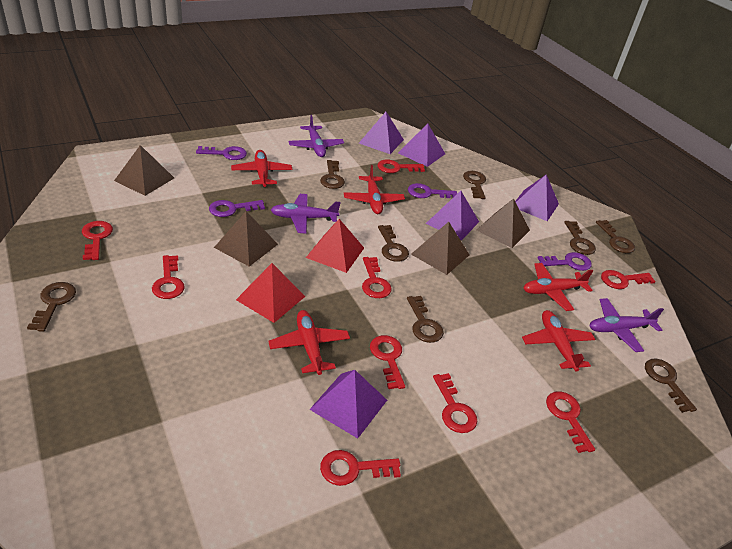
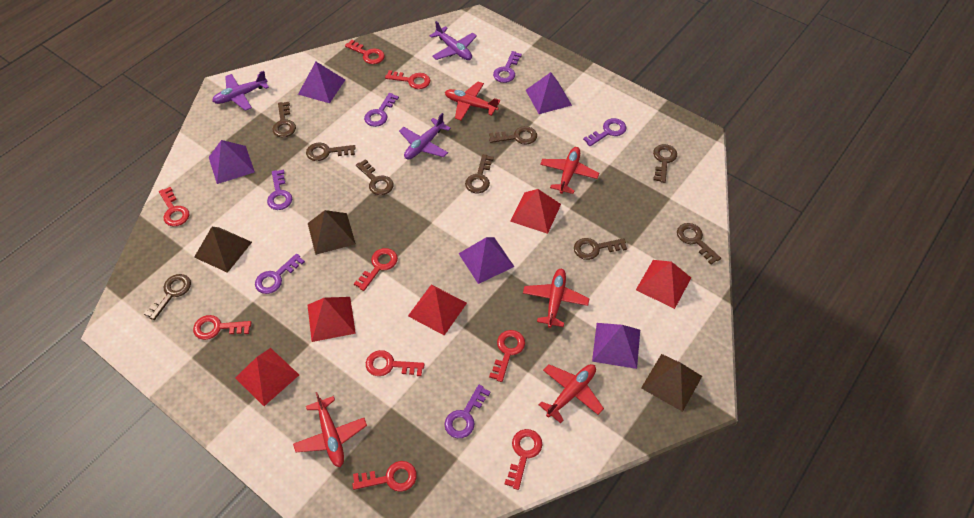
brown key: 8 -> 9
brown pyramid: 4 -> 3
purple key: 4 -> 6
red pyramid: 2 -> 5

